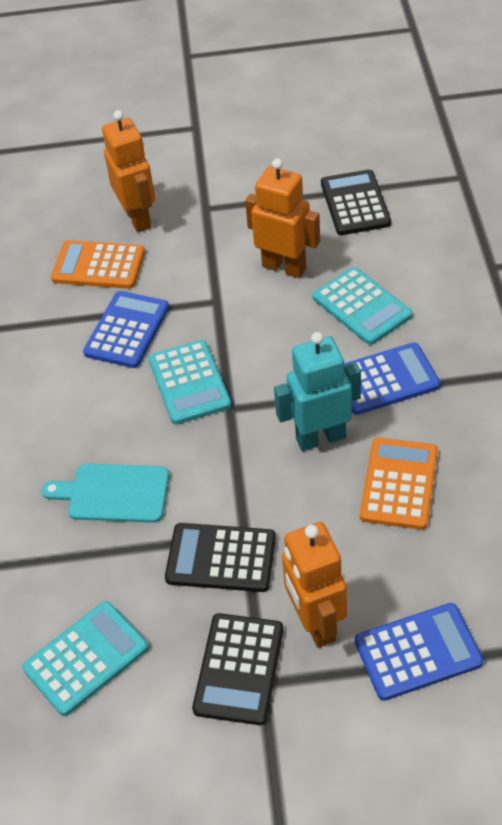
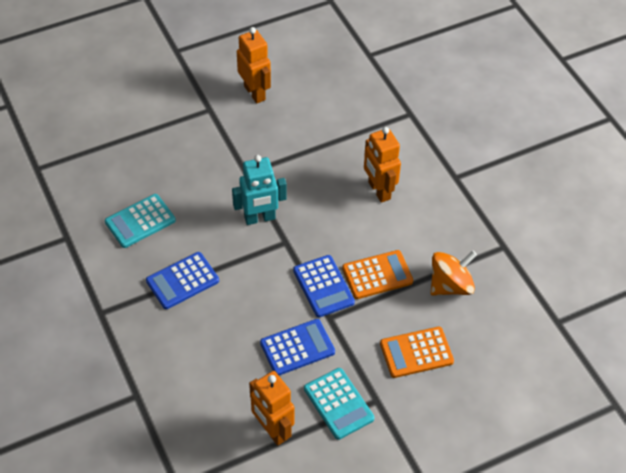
black calculator: 3 -> 0
orange spinning top: 0 -> 1
turquoise calculator: 3 -> 2
turquoise cutting board: 1 -> 0

